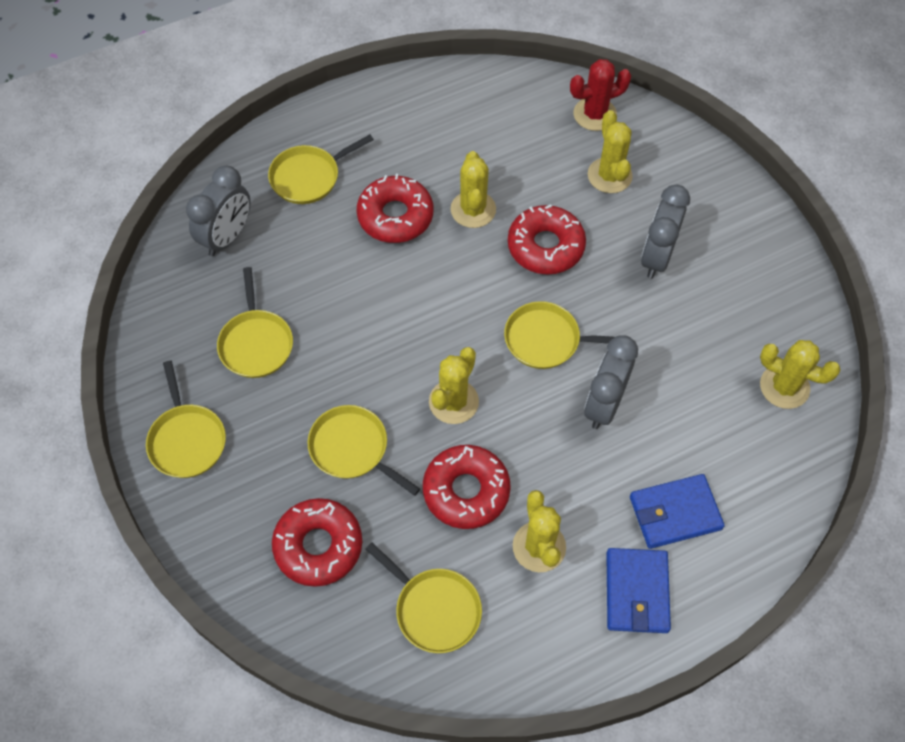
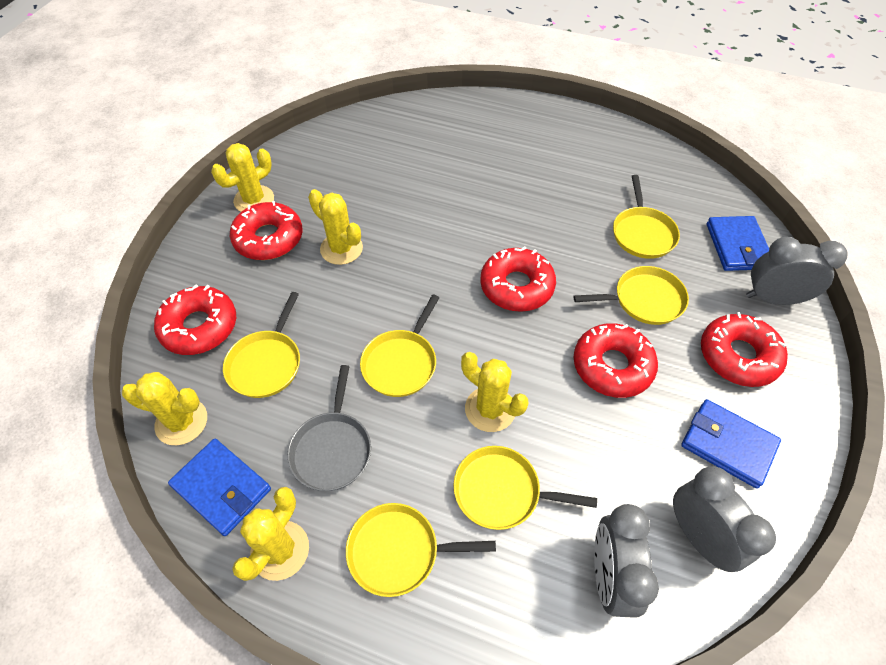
blue wallet: 2 -> 3
grey pan: 0 -> 1
red cactus: 1 -> 0
red donut: 4 -> 5

